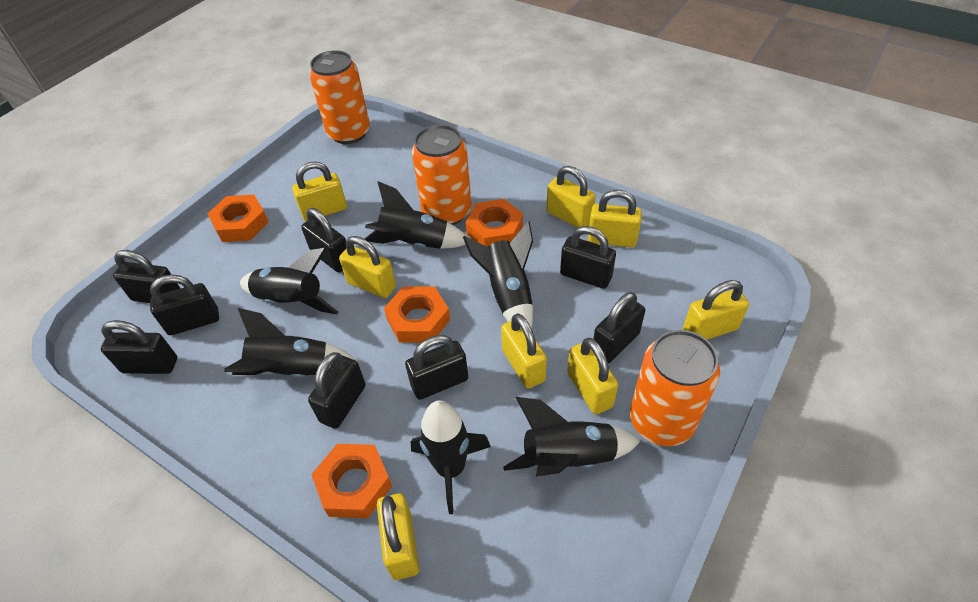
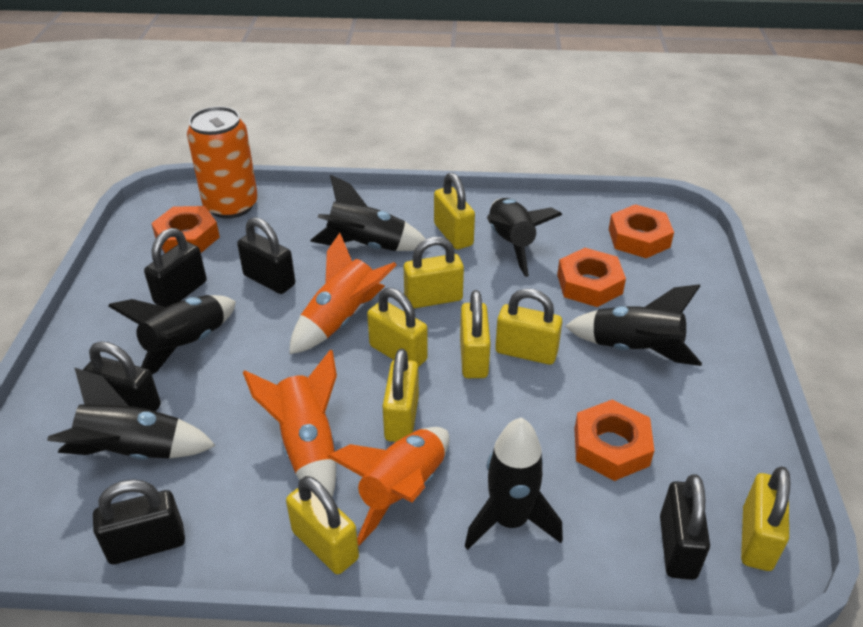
black padlock: 8 -> 5
orange can: 3 -> 1
orange rocket: 0 -> 3

